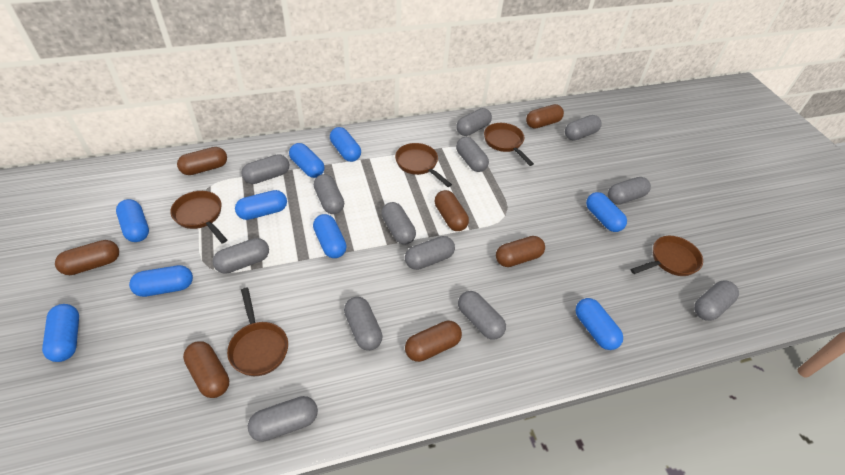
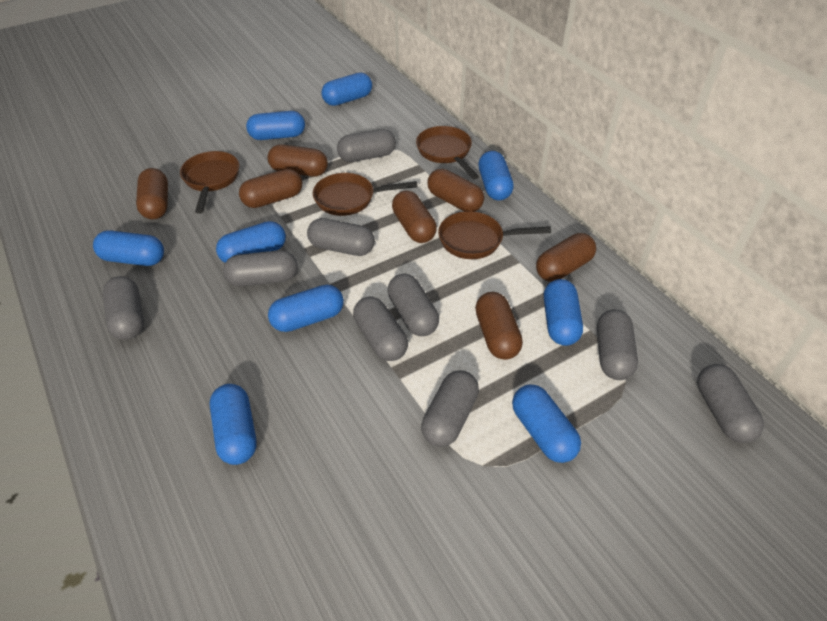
brown pan: 5 -> 4
grey capsule: 13 -> 9

